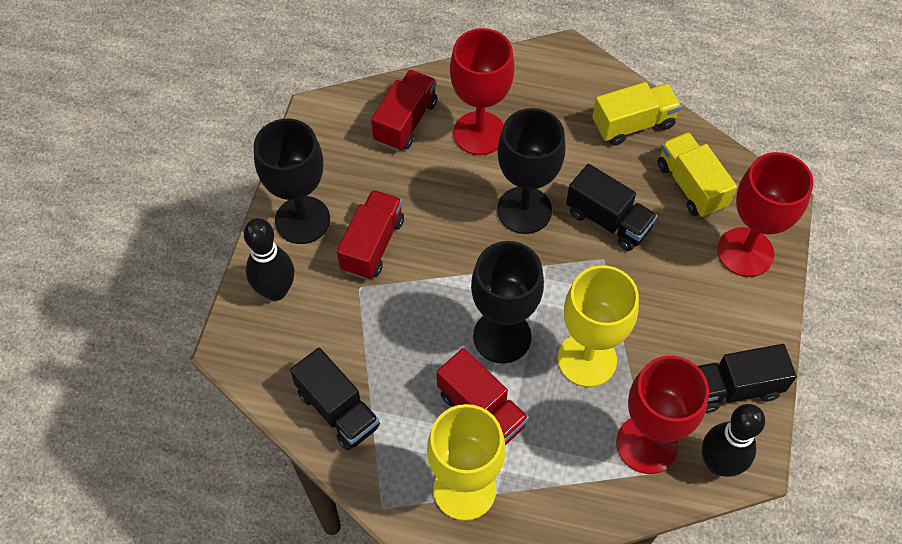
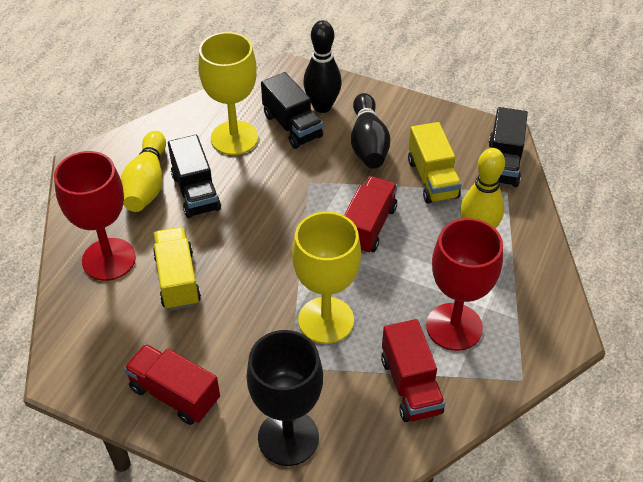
black goblet: 3 -> 1
red goblet: 3 -> 2
yellow bowling pin: 0 -> 2

